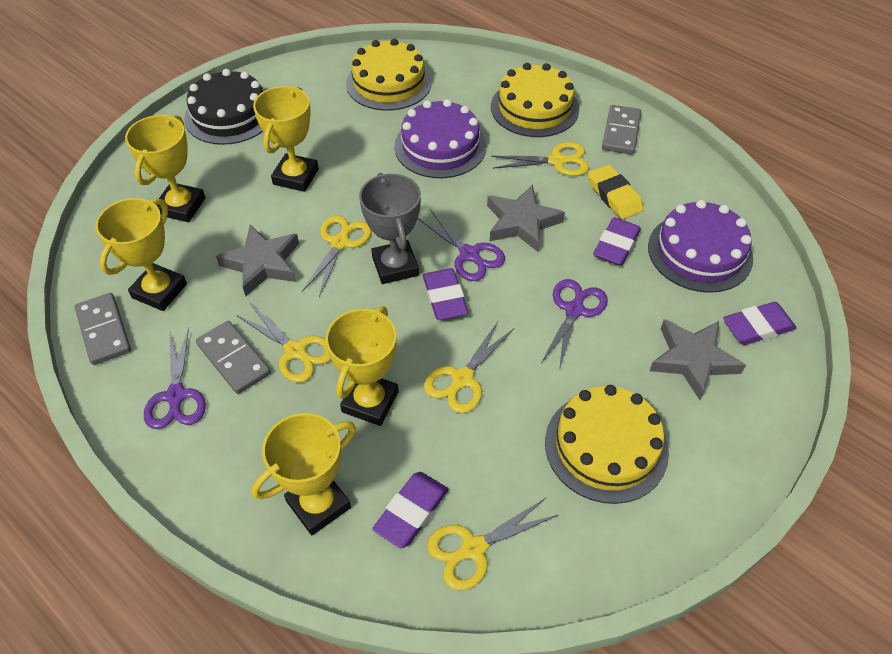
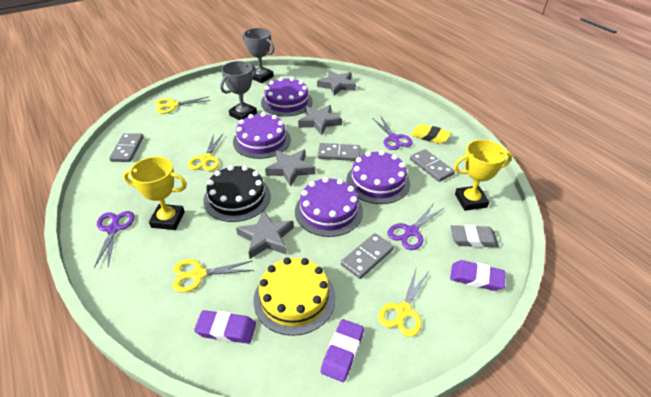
grey domino: 3 -> 4
grey eraser: 0 -> 1
grey star: 3 -> 4
grey trophy: 1 -> 2
purple cake: 2 -> 4
purple eraser: 4 -> 3
yellow cake: 3 -> 1
yellow scissors: 5 -> 4
yellow trophy: 5 -> 2

